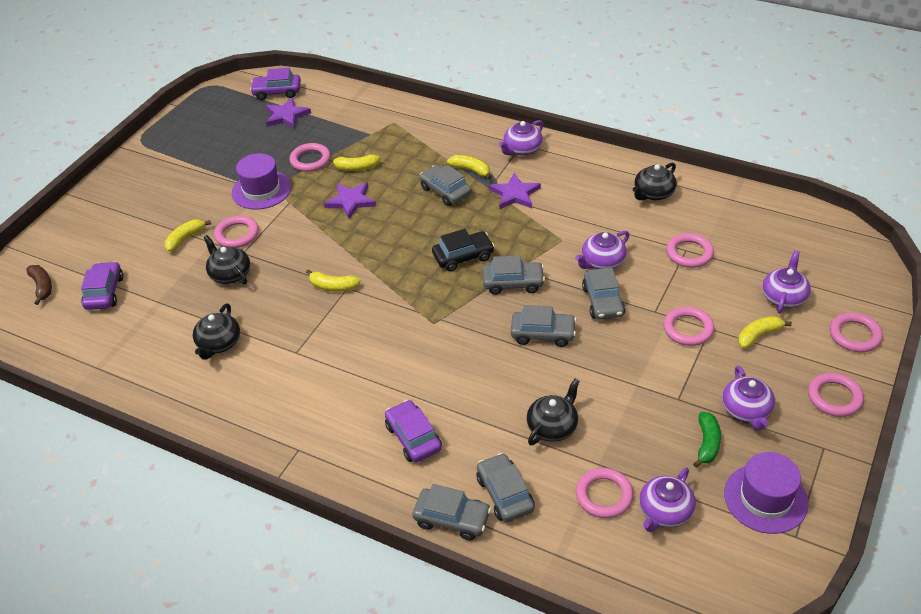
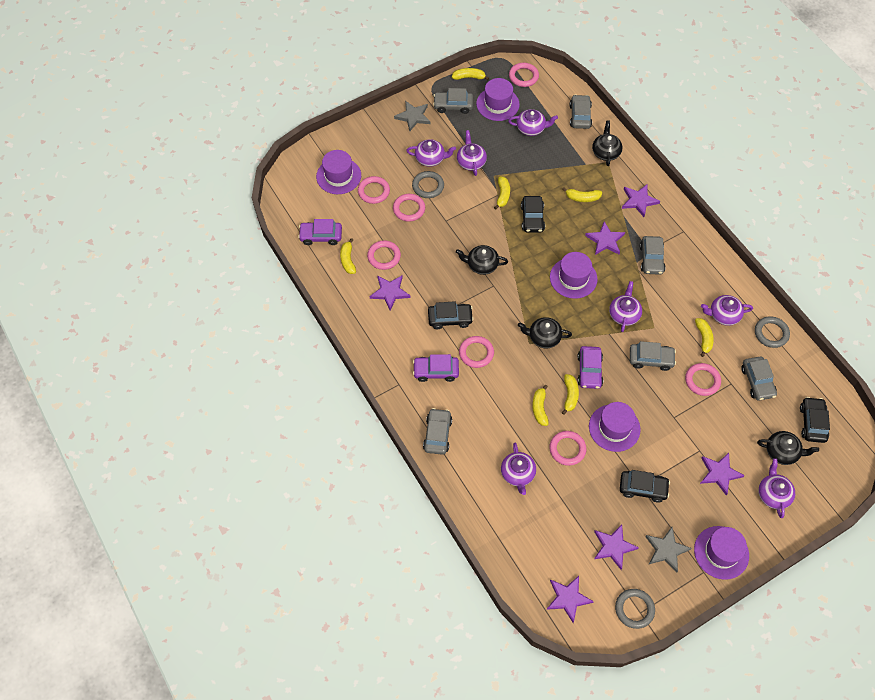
black car: 1 -> 4
brown banana: 1 -> 0
green banana: 1 -> 0
grey ring: 0 -> 3
grey star: 0 -> 2
purple hat: 2 -> 5
purple star: 3 -> 6
purple teapot: 5 -> 7
yellow banana: 5 -> 7

